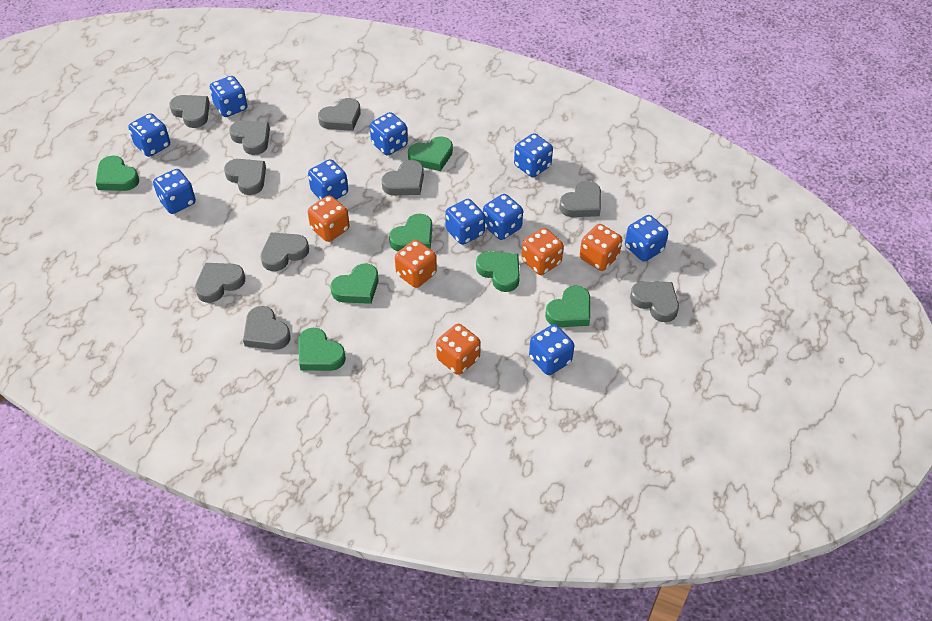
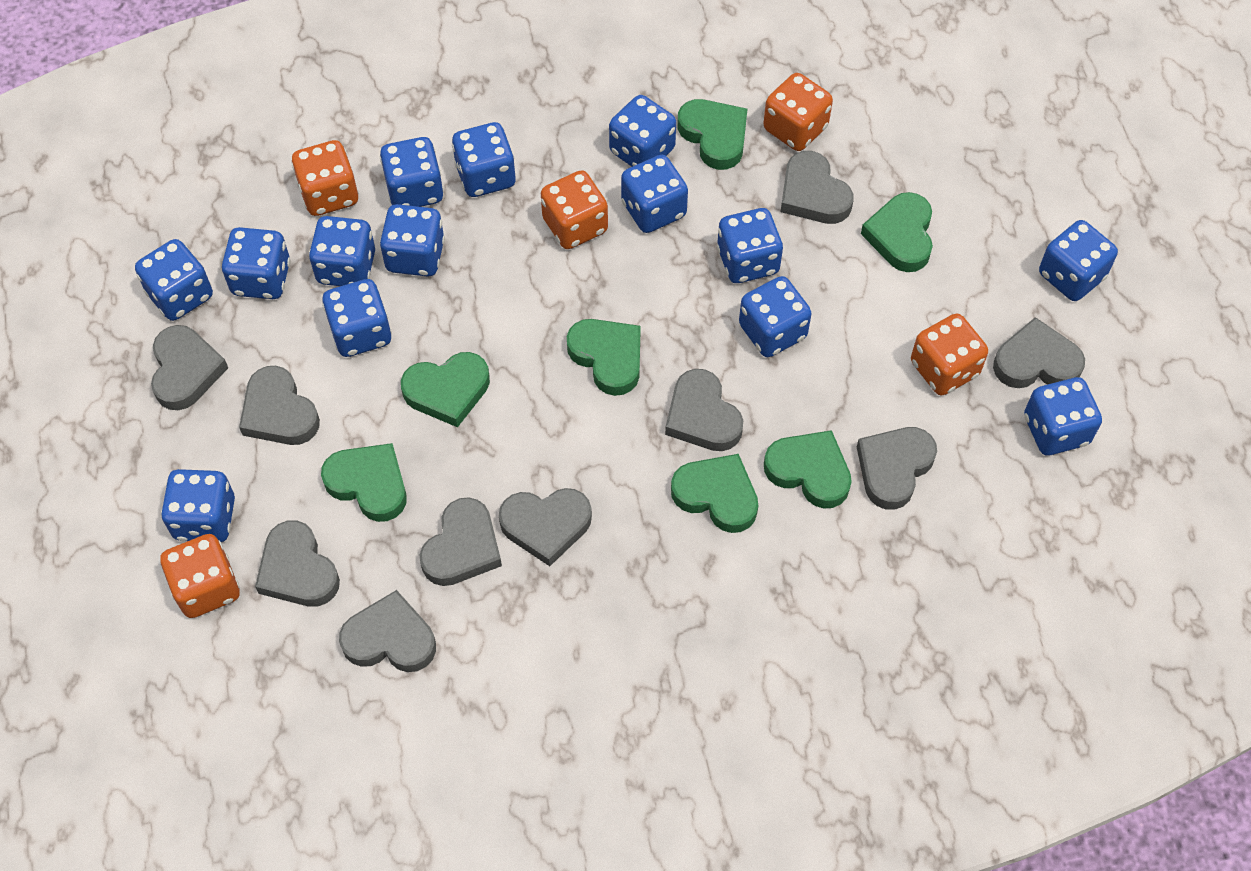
blue dice: 10 -> 14

